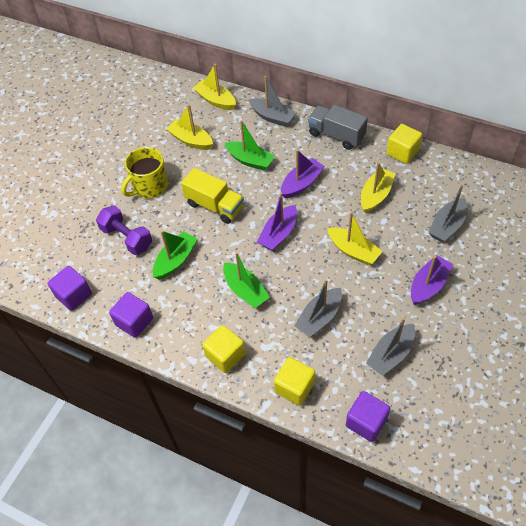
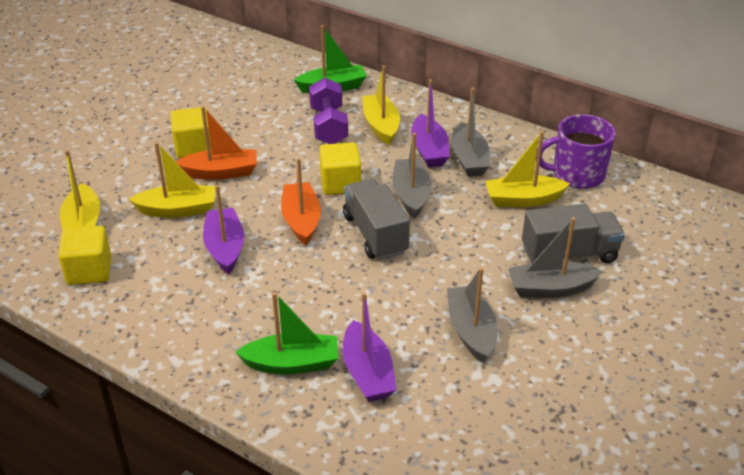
green boat: 3 -> 2
grey truck: 1 -> 2
orange boat: 0 -> 2
purple cube: 3 -> 0
purple mug: 0 -> 1
yellow mug: 1 -> 0
yellow truck: 1 -> 0

